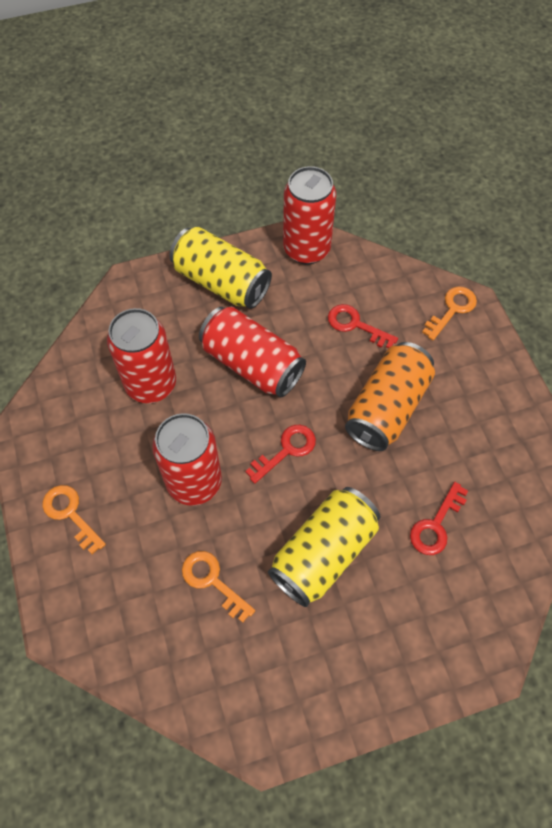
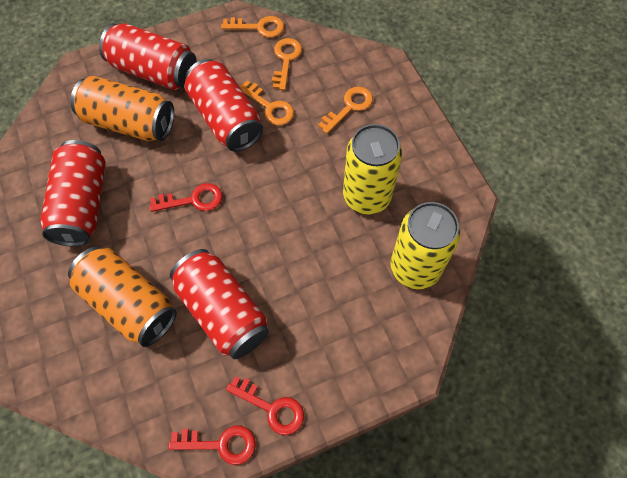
orange can: 1 -> 2
orange key: 3 -> 4

